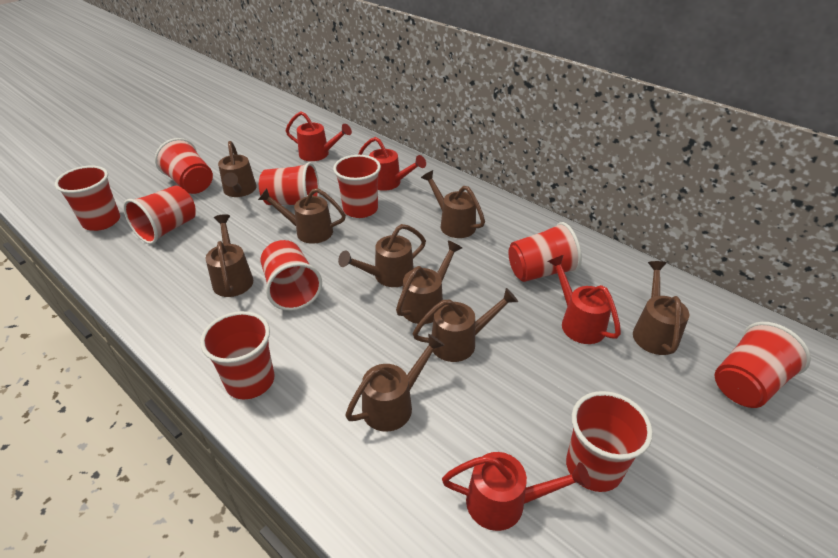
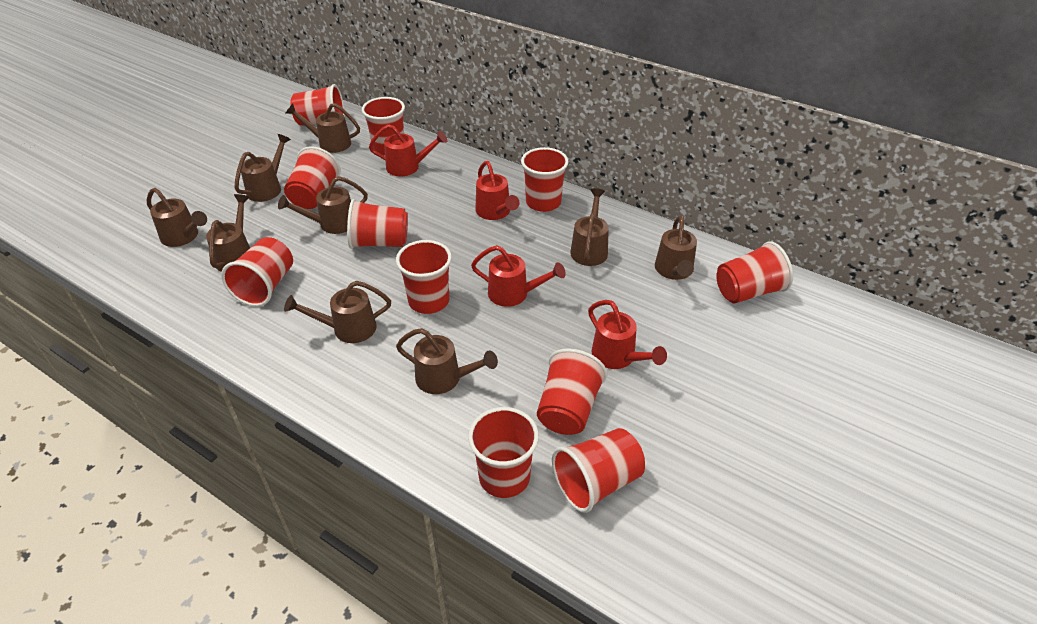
red cup: 10 -> 11

